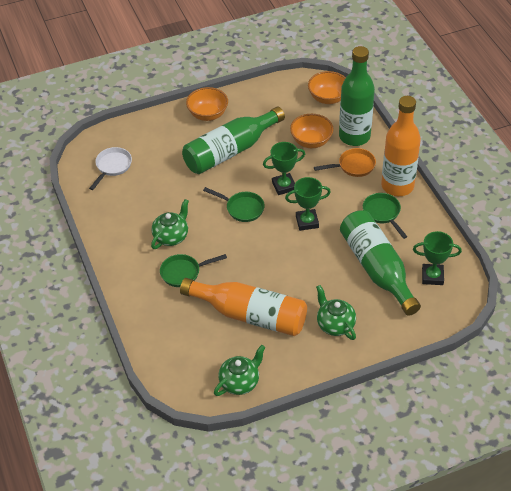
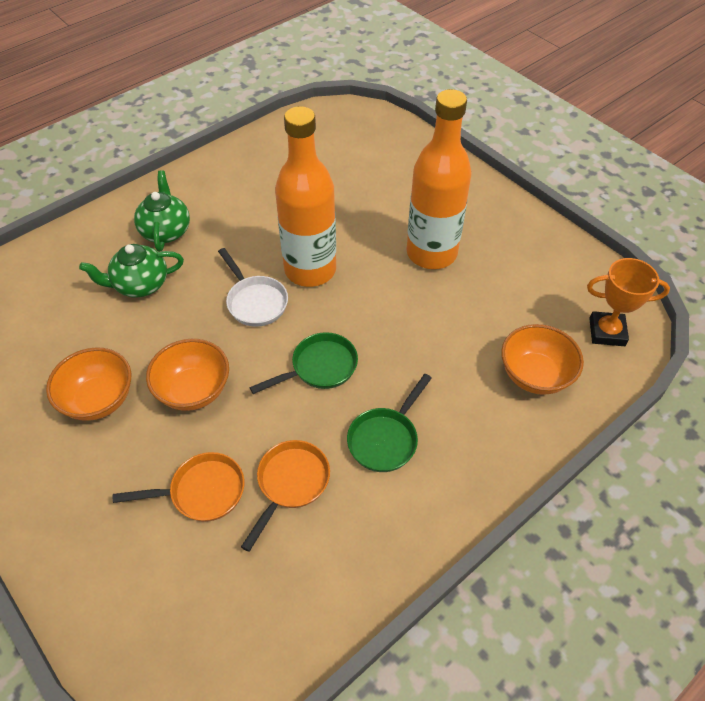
green bottle: 3 -> 0
green pan: 3 -> 2
green teapot: 3 -> 2
green trophy: 3 -> 0
orange pan: 1 -> 2
orange trophy: 0 -> 1

